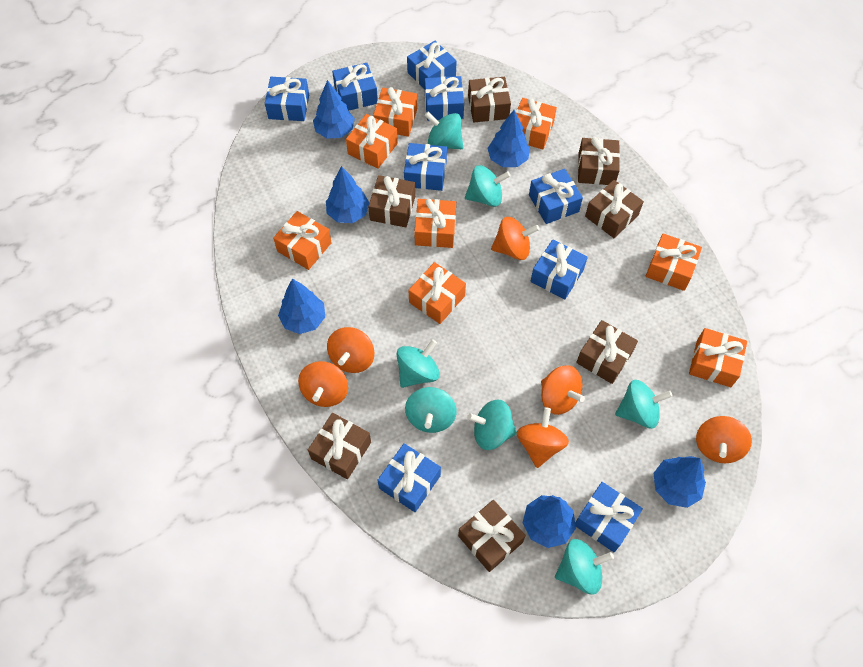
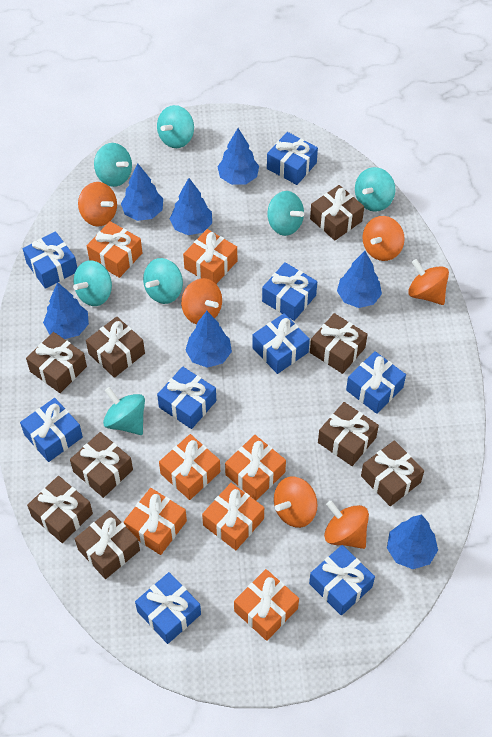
blue tree: 6 -> 7
brown gift: 7 -> 9
orange gift: 8 -> 7

